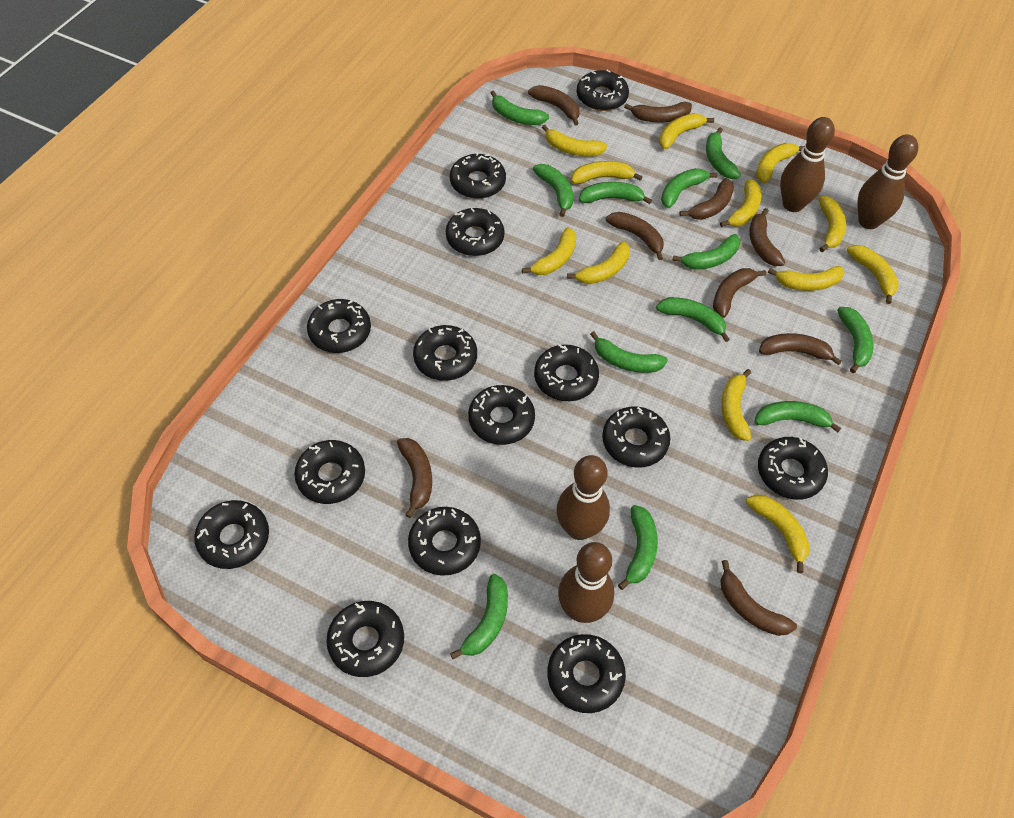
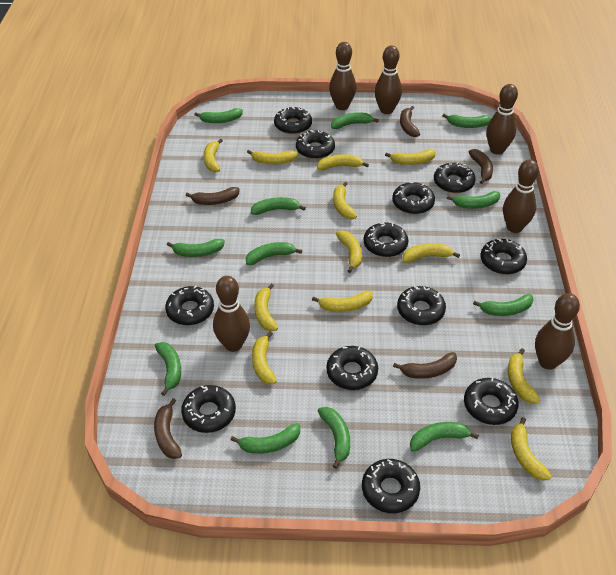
black donut: 14 -> 12
brown banana: 9 -> 5
brown bowling pin: 4 -> 6

